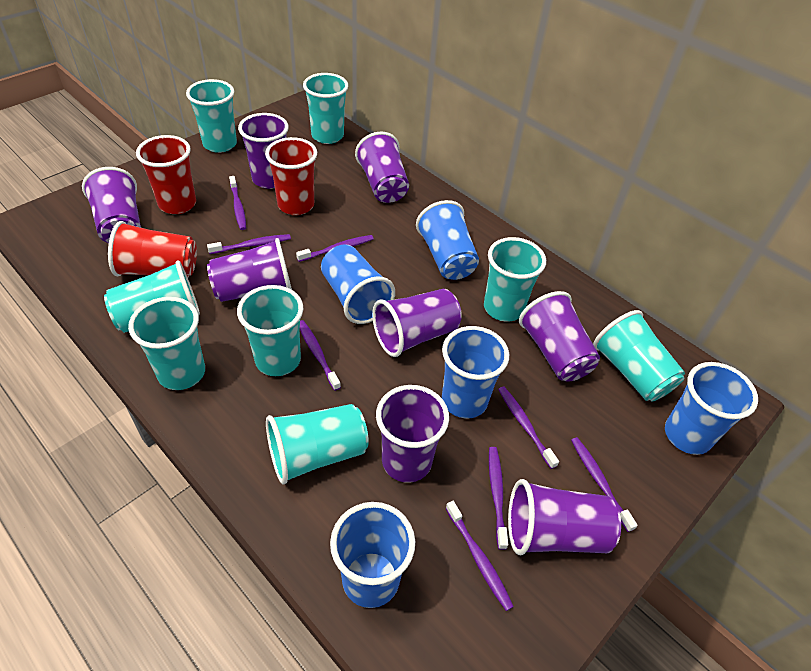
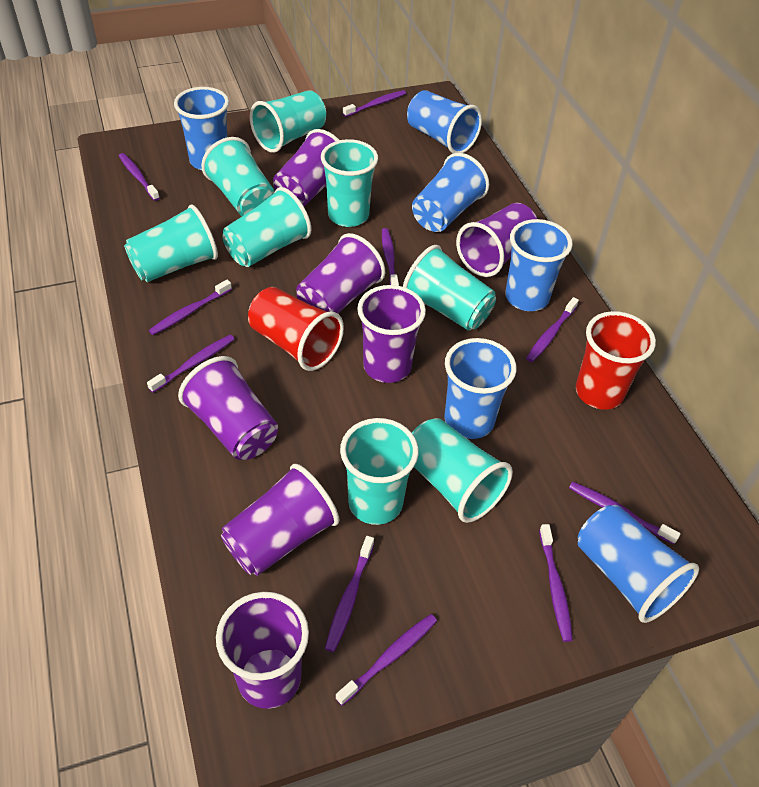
blue cup: 5 -> 6
purple cup: 8 -> 7
purple toothbrush: 8 -> 10
red cup: 3 -> 2

